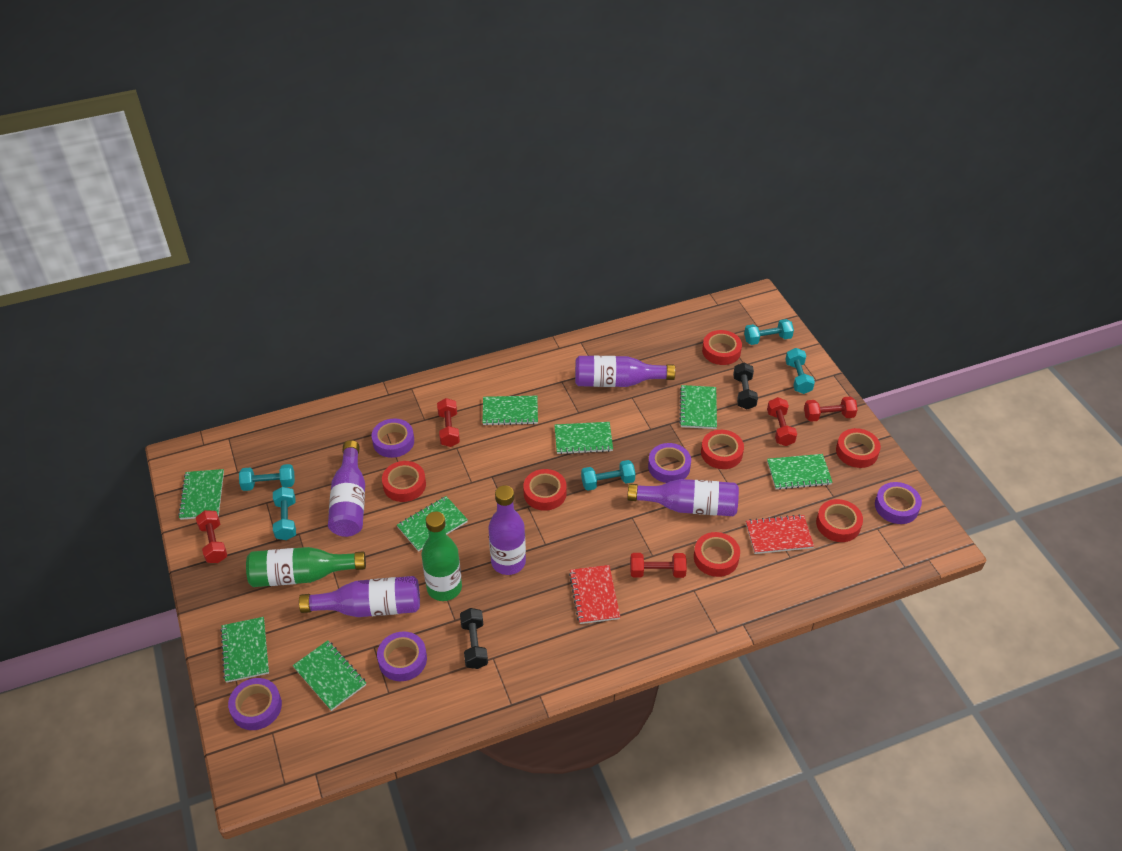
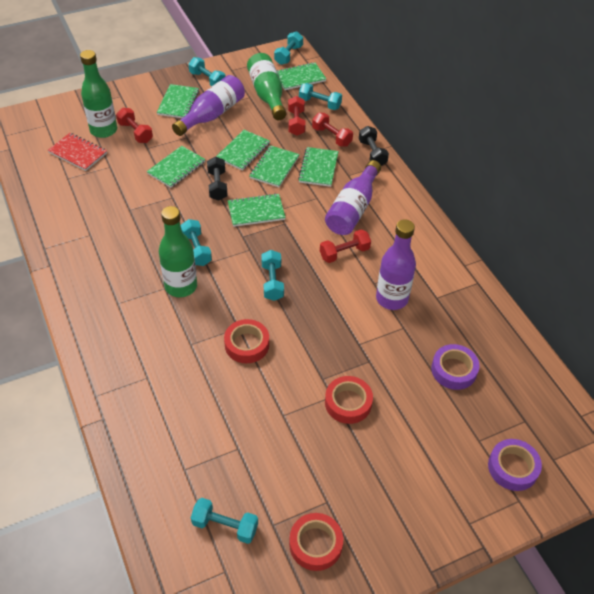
green bottle: 2 -> 3
green notebook: 8 -> 7
purple bottle: 5 -> 3
purple tape: 5 -> 2
red dumbbell: 5 -> 4
red notebook: 2 -> 1
red tape: 7 -> 3
turquoise dumbbell: 5 -> 6

